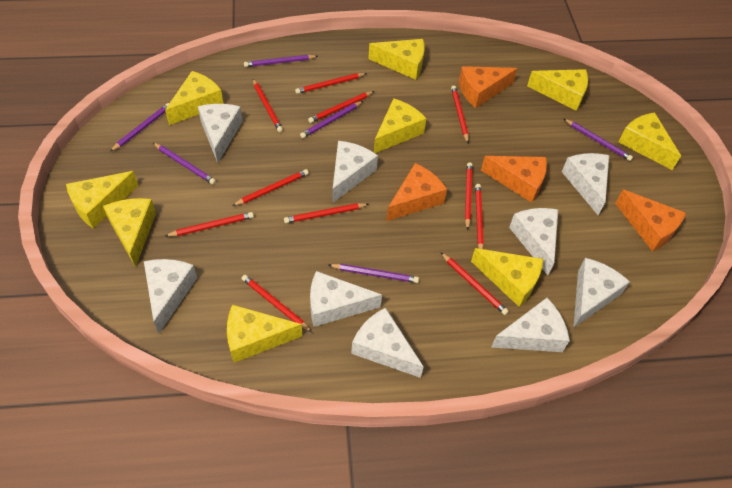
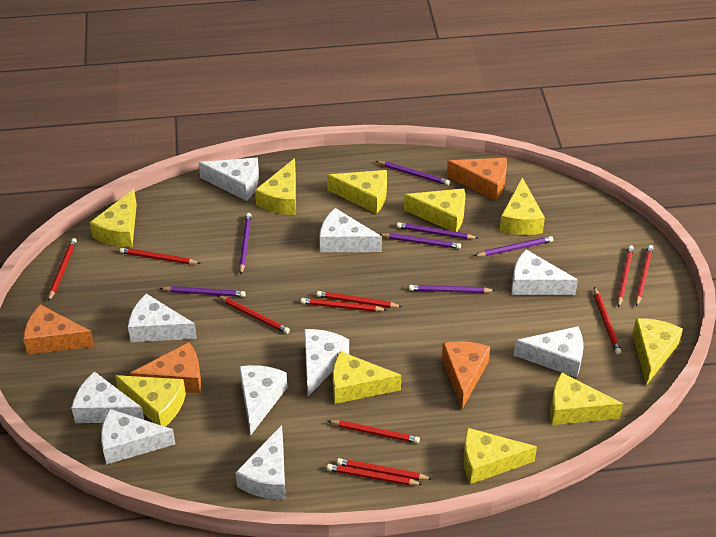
purple pencil: 6 -> 7
white cheese: 9 -> 10
yellow cheese: 9 -> 10

